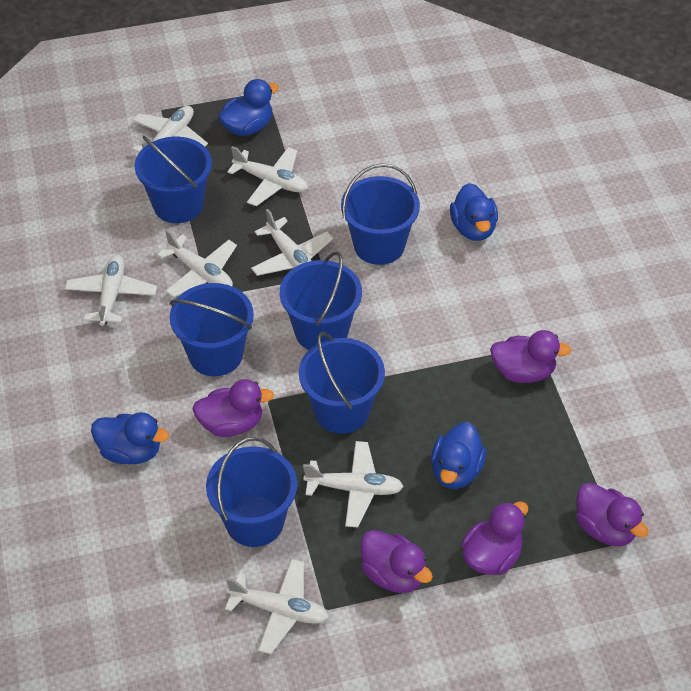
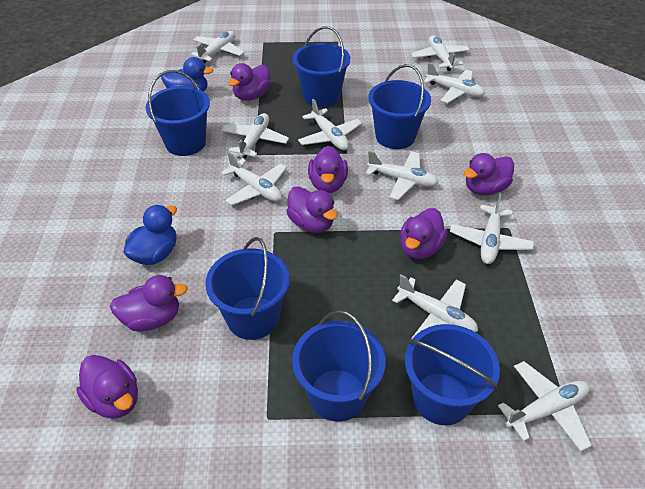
blue duck: 4 -> 2
purple duck: 5 -> 7
white plane: 7 -> 10

